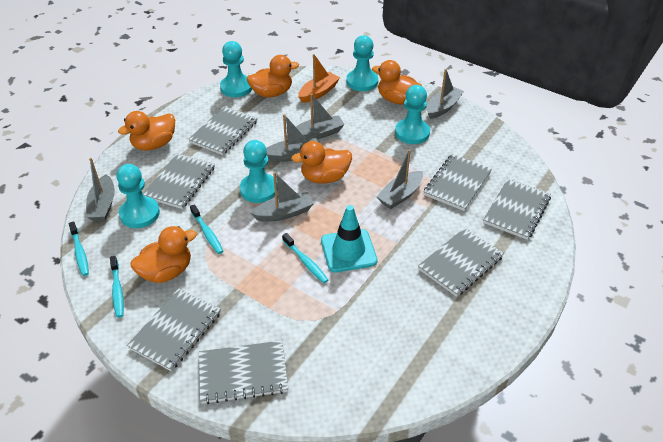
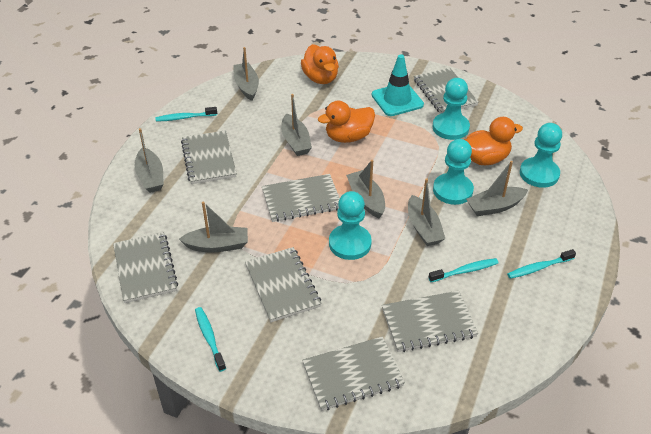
grey boat: 6 -> 7
orange boat: 1 -> 0
orange duck: 5 -> 3
turquoise pawn: 5 -> 4

